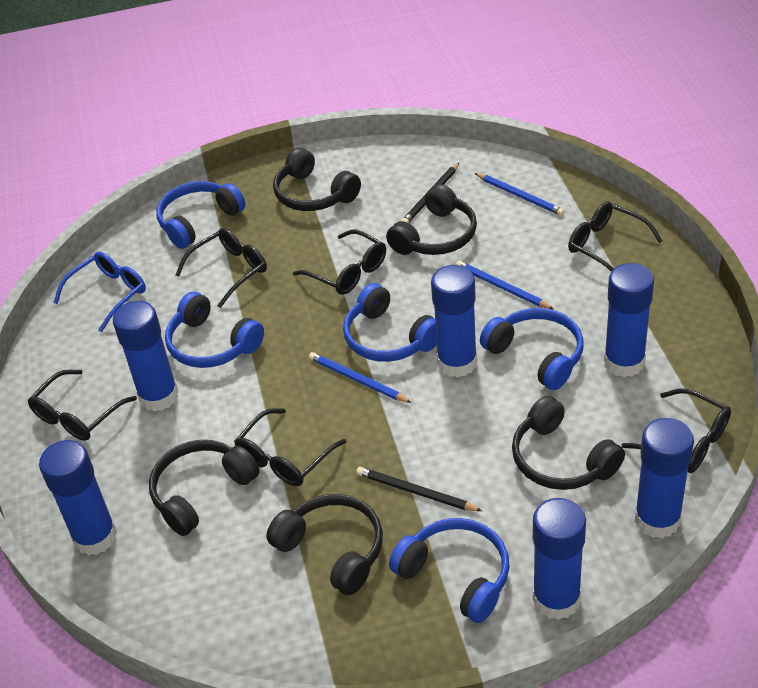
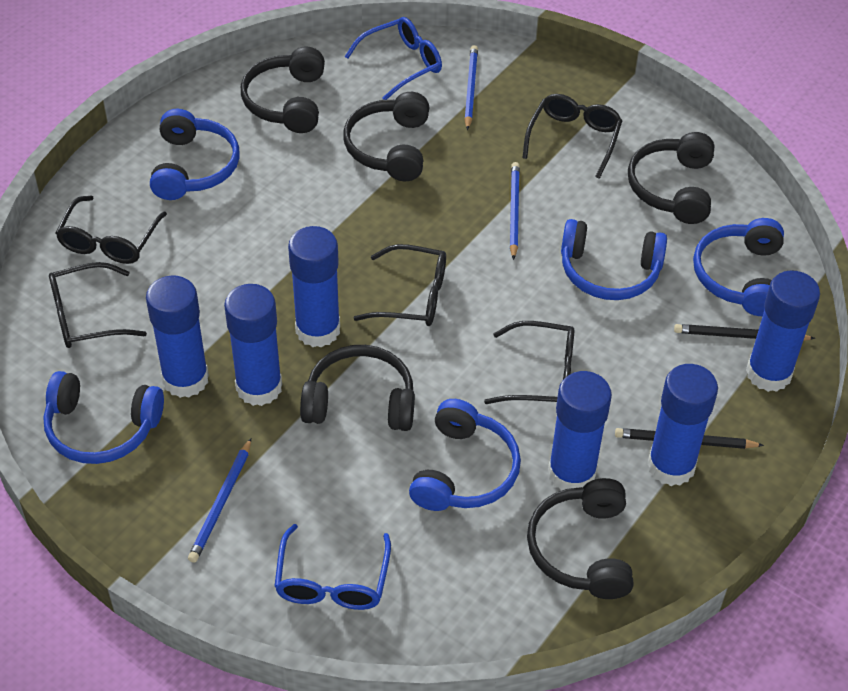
black glasses: 6 -> 5
blue glasses: 1 -> 2

